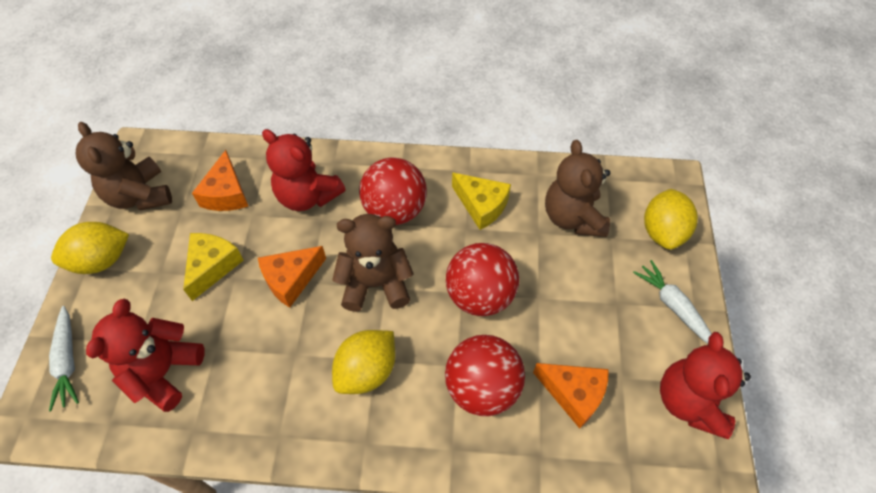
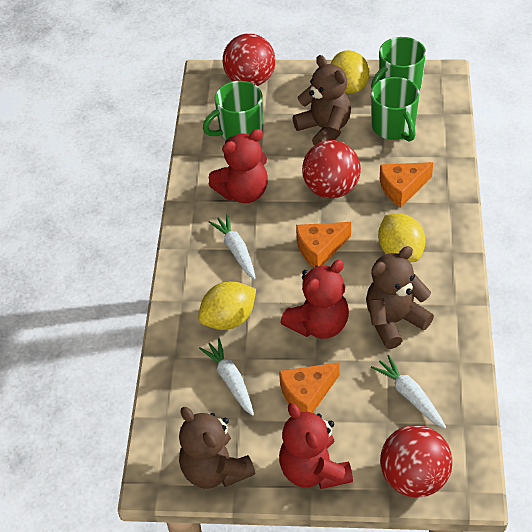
green mug: 0 -> 3
white carrot: 2 -> 3
yellow cheese: 2 -> 0

